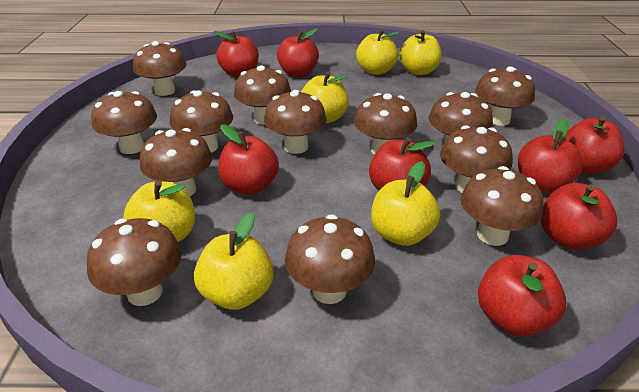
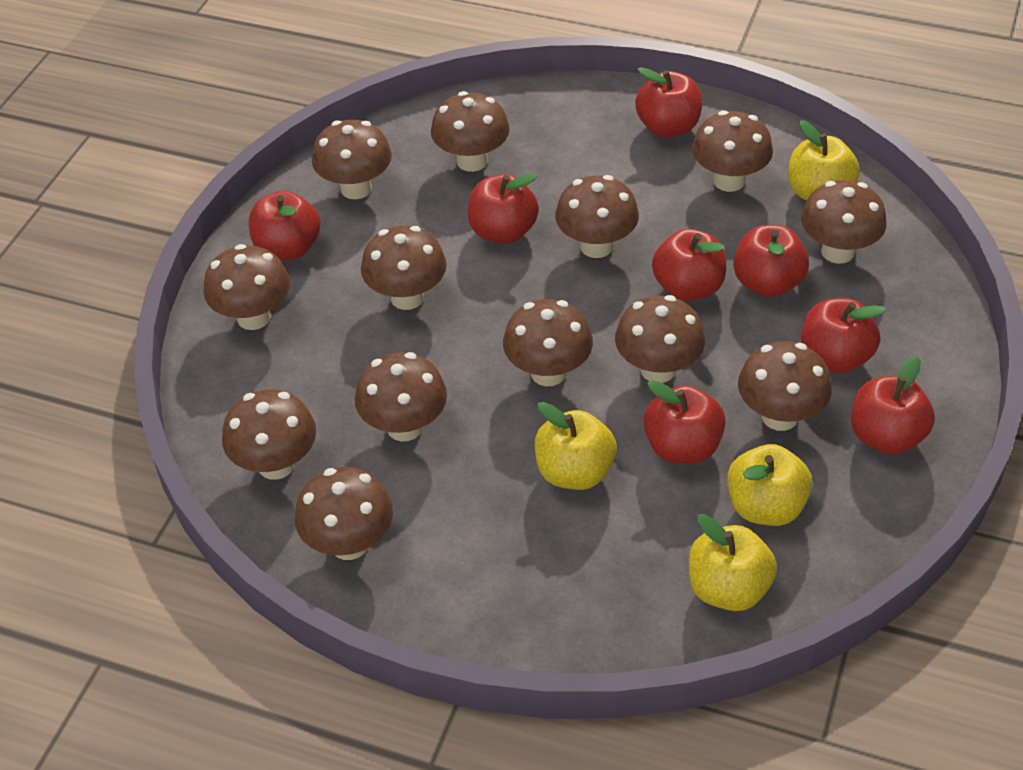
yellow apple: 6 -> 4

